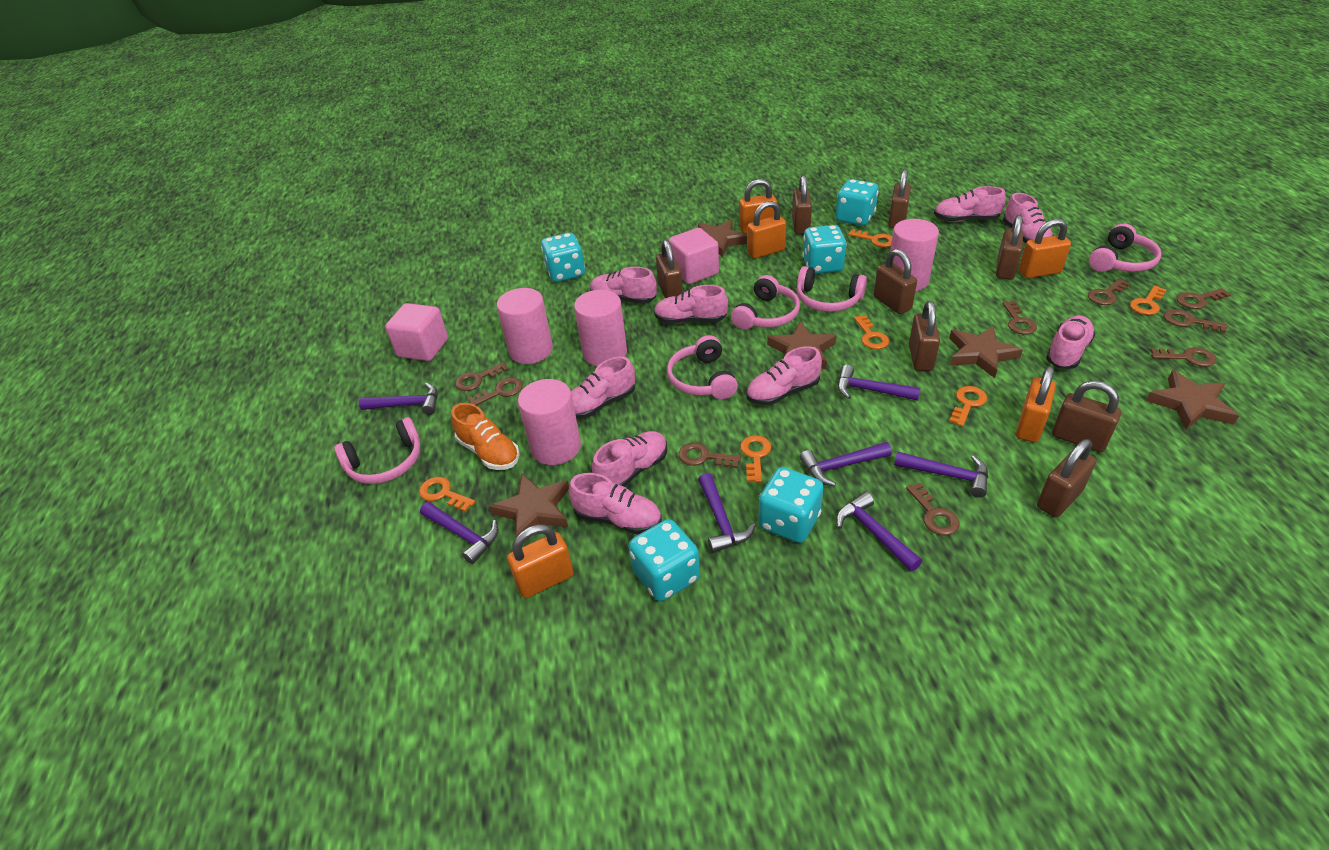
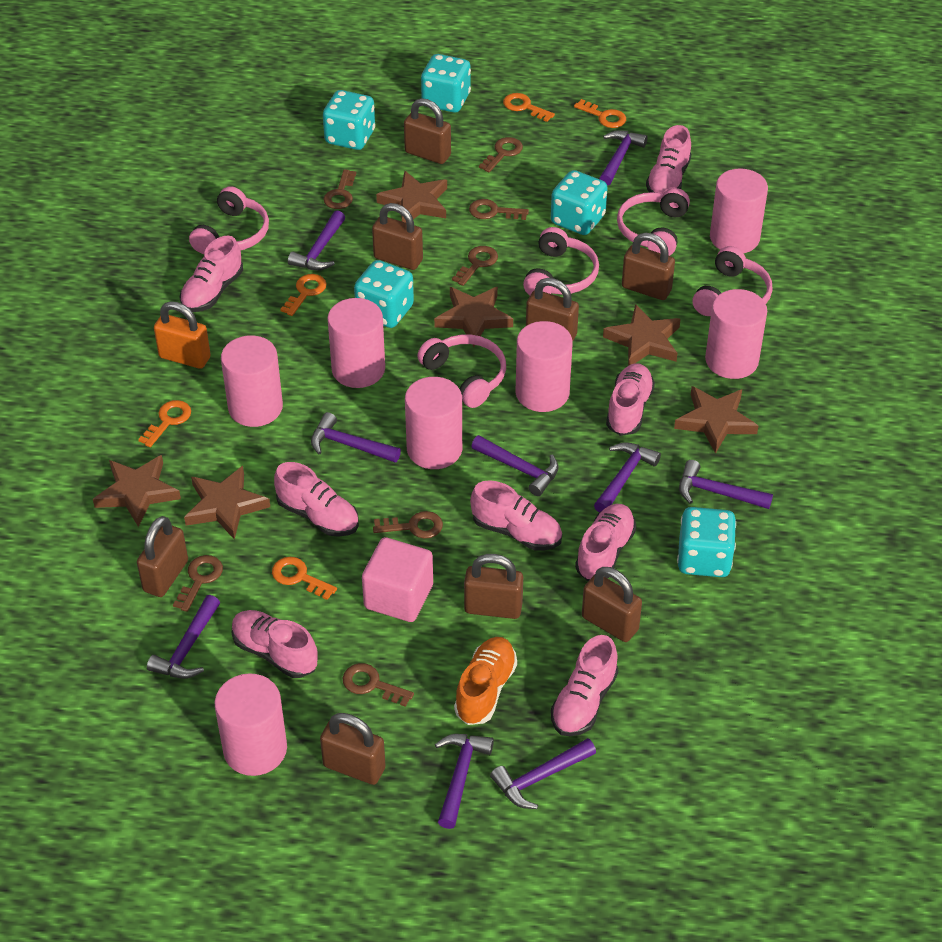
brown key: 9 -> 7
brown star: 5 -> 6
orange key: 6 -> 5
orange padlock: 5 -> 1
pink cube: 2 -> 1
pink cylinder: 4 -> 7
pink shoe: 9 -> 8
purple hammer: 7 -> 9

